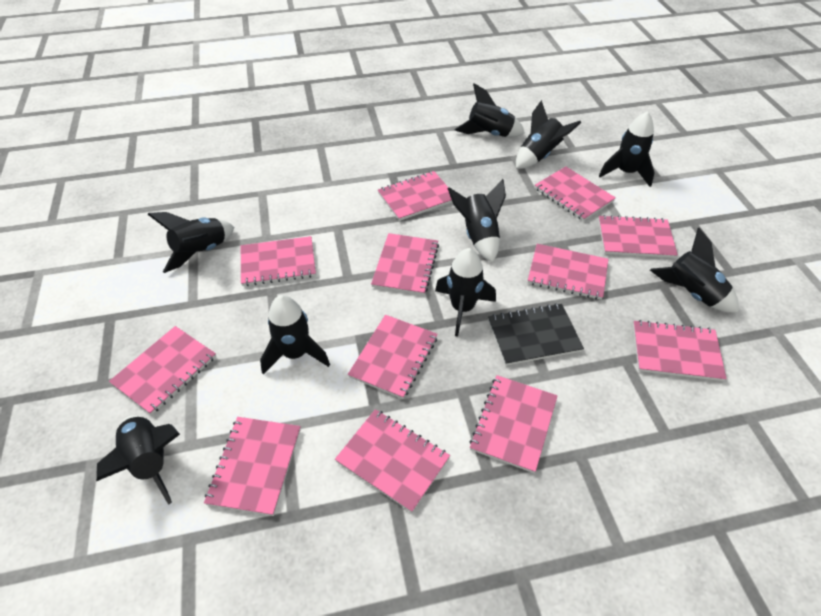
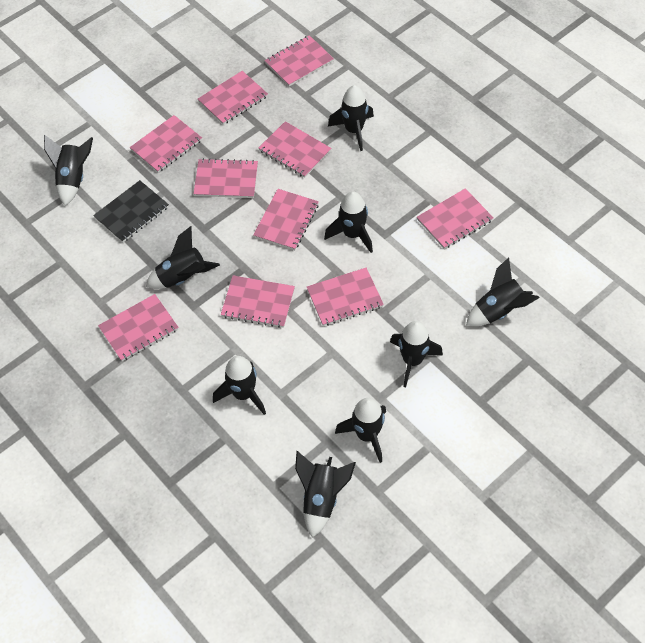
pink notebook: 12 -> 10

